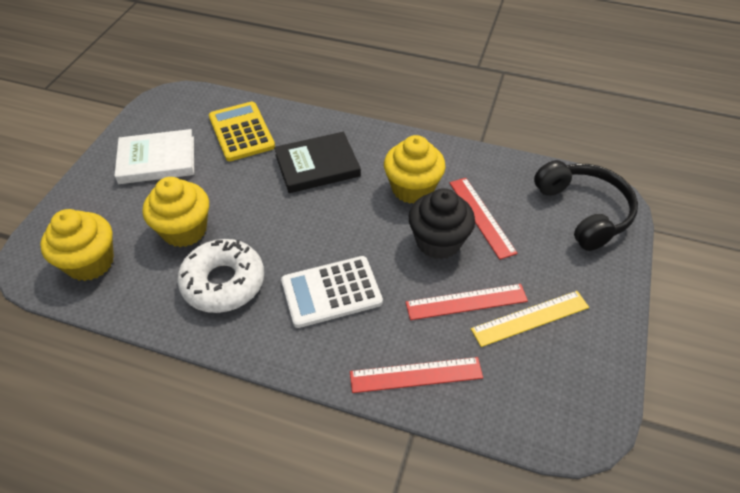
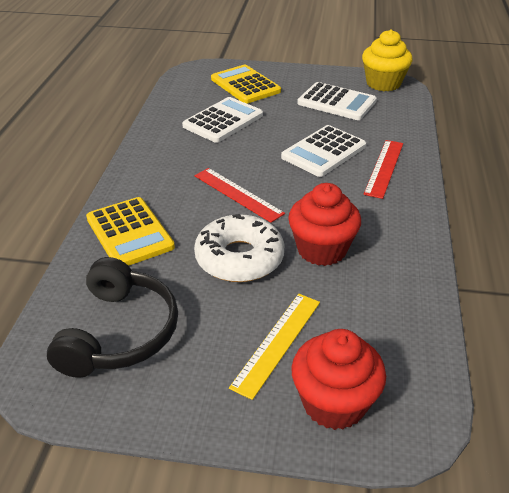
black book: 1 -> 0
black cupcake: 1 -> 0
red cupcake: 0 -> 2
red ruler: 3 -> 2
white book: 1 -> 0
white calculator: 1 -> 3
yellow calculator: 1 -> 2
yellow cupcake: 3 -> 1

